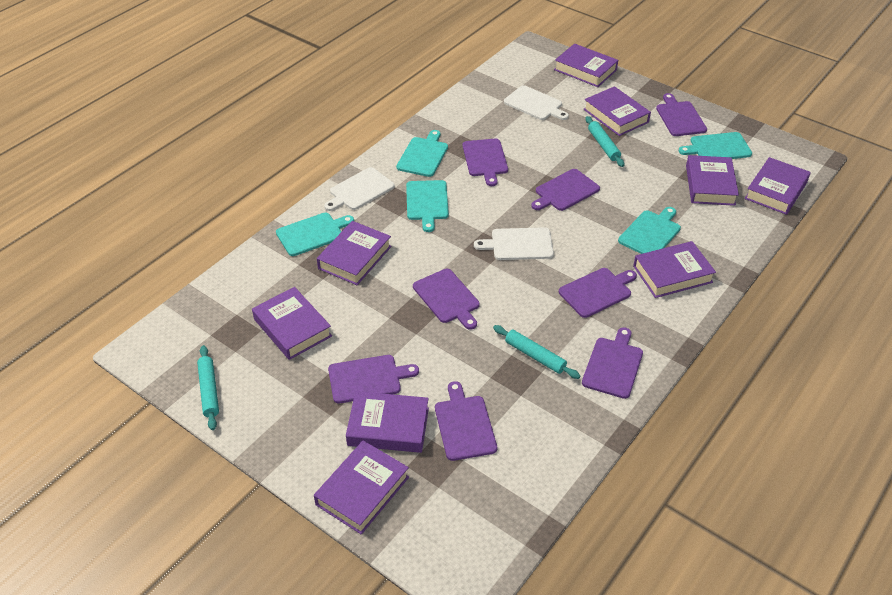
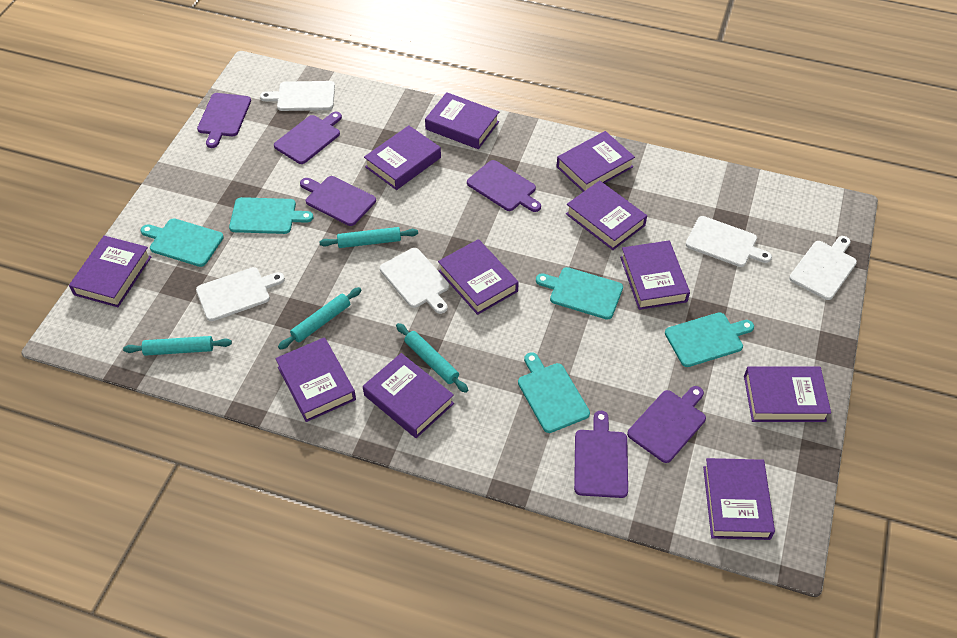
purple book: 9 -> 11
purple cutting board: 8 -> 6
turquoise rolling pin: 3 -> 4
white cutting board: 3 -> 5

